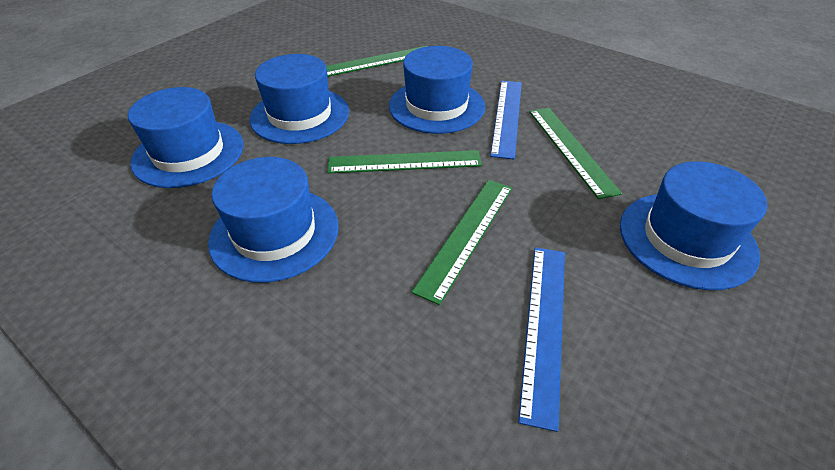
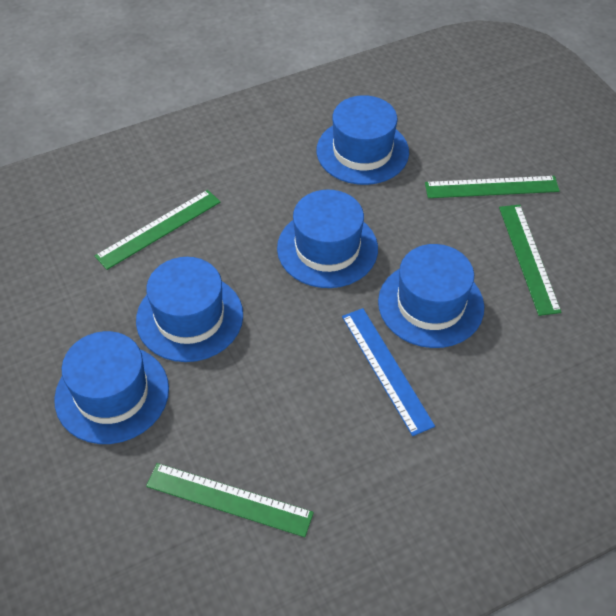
blue ruler: 2 -> 1

